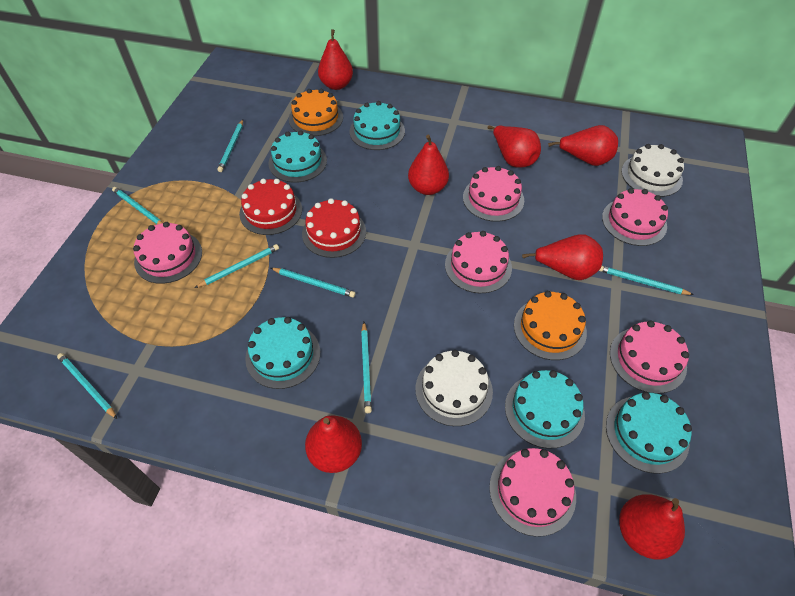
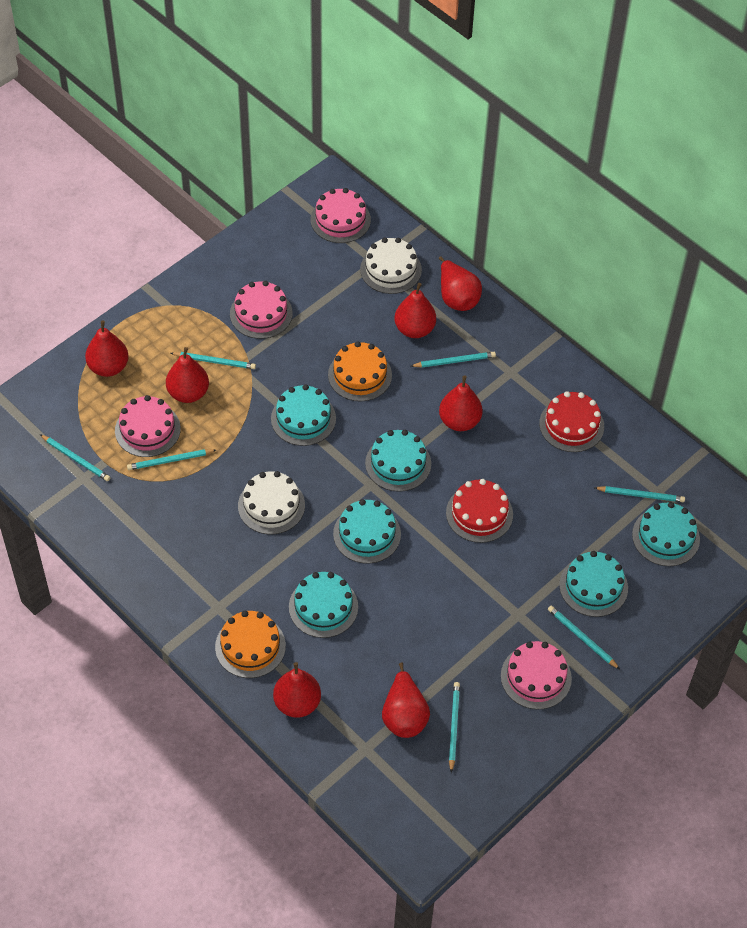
pink cake: 6 -> 4
turquoise cake: 5 -> 6

